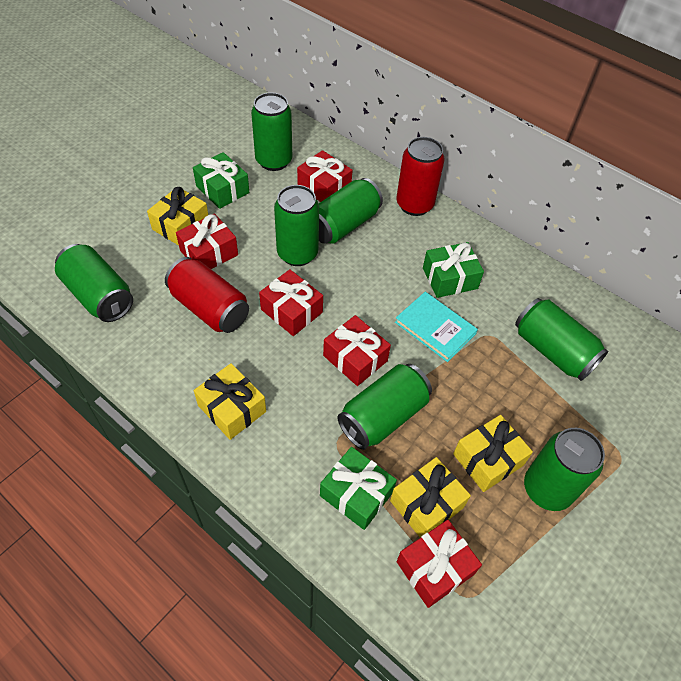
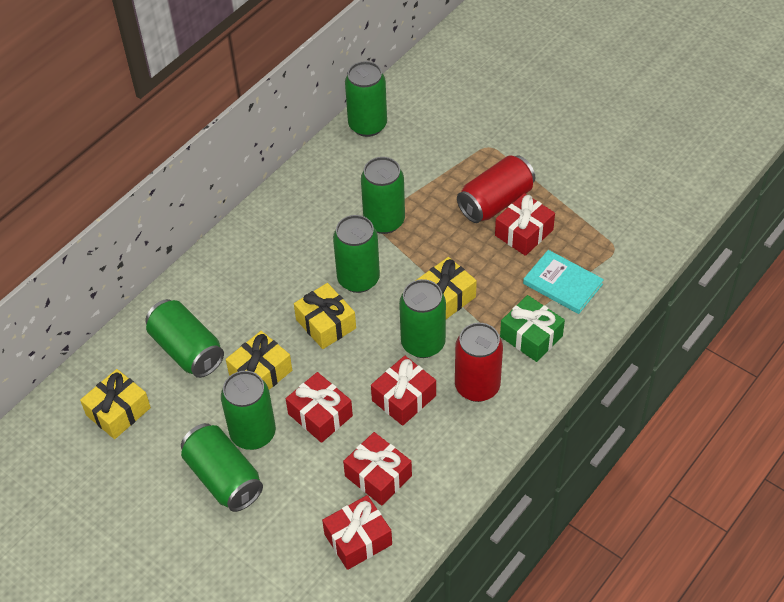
green gift: 3 -> 1

